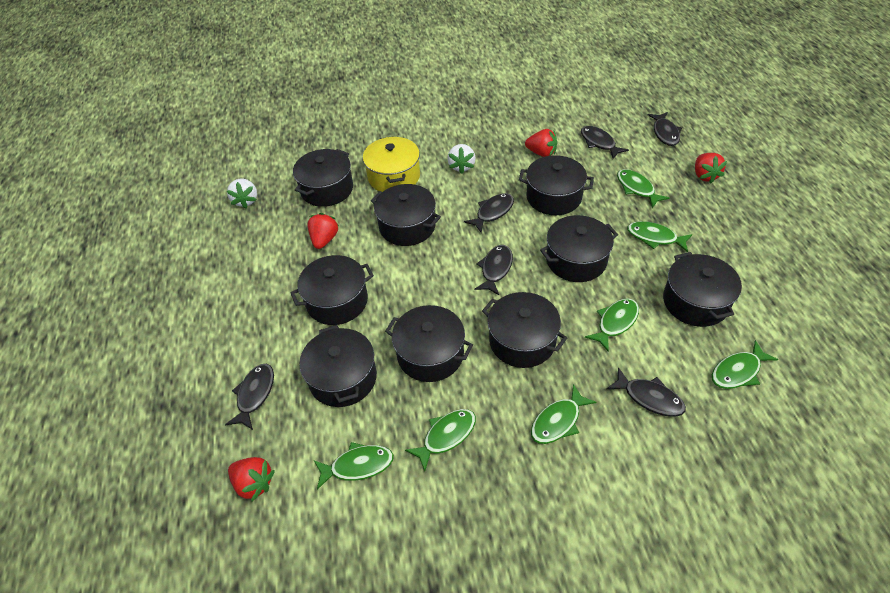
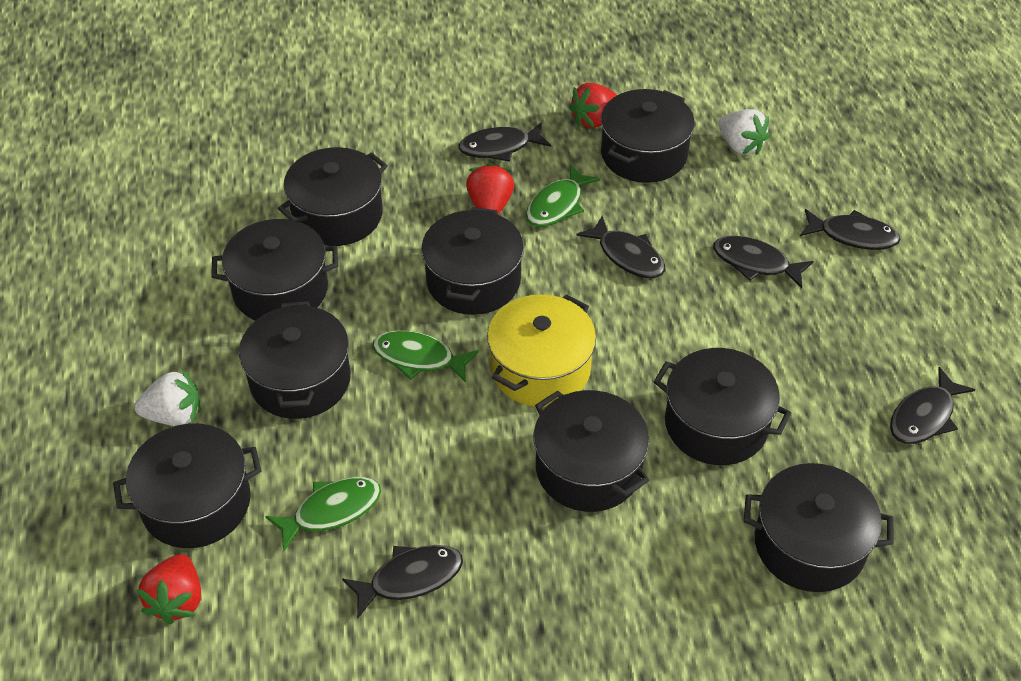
green fish: 7 -> 3
red strawberry: 4 -> 3

